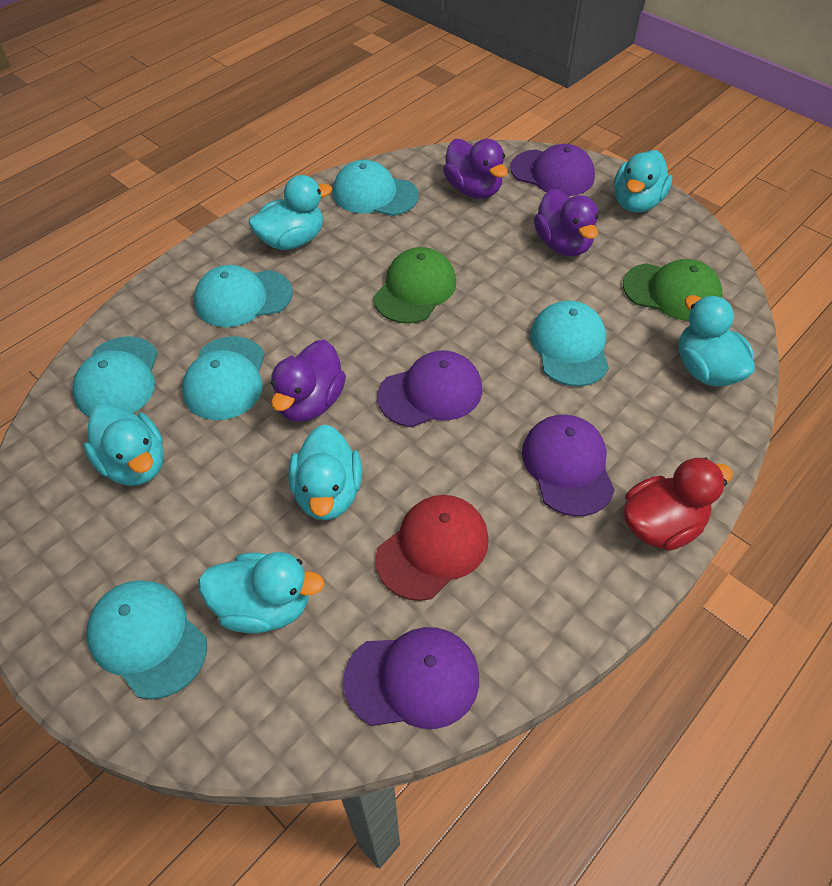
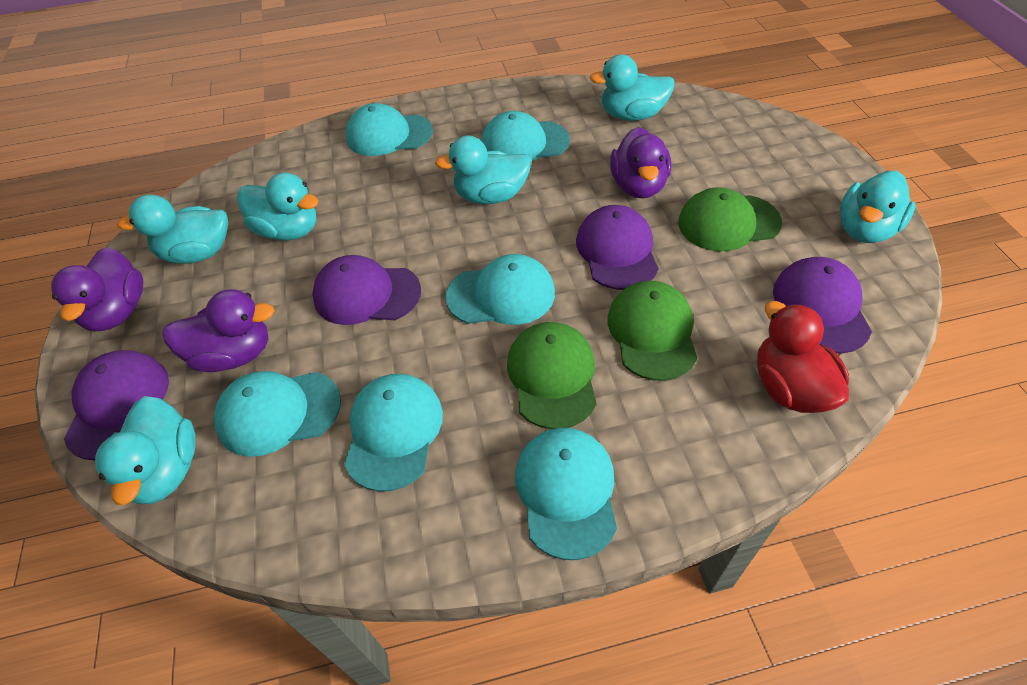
green cap: 2 -> 3
red cap: 1 -> 0

